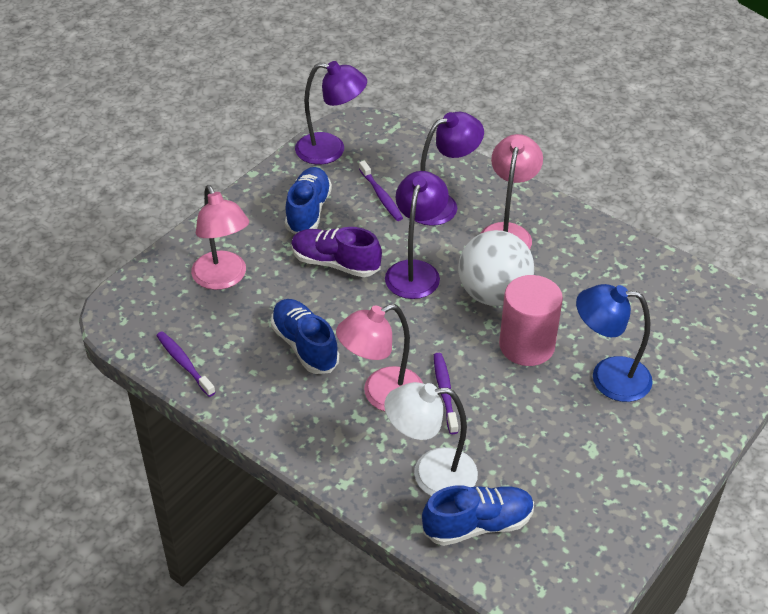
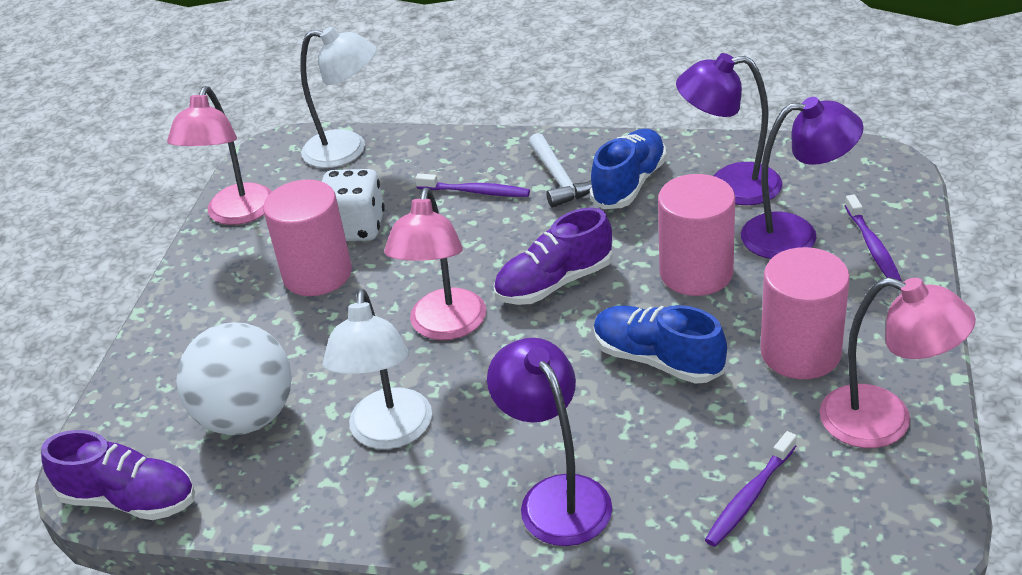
blue lamp: 1 -> 0
blue shoe: 3 -> 2
pink cylinder: 1 -> 3
purple shoe: 1 -> 2
white dice: 0 -> 1
white hammer: 0 -> 1
white lamp: 1 -> 2

